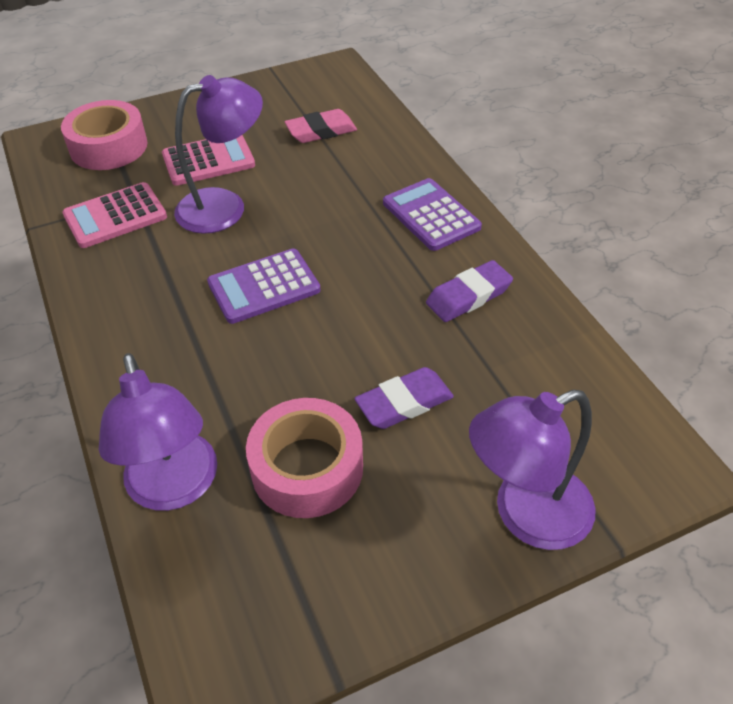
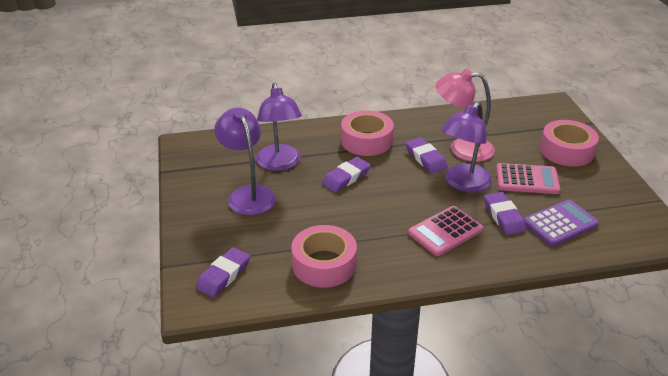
pink eraser: 1 -> 0
pink lamp: 0 -> 1
pink tape: 2 -> 3
purple calculator: 2 -> 1
purple eraser: 2 -> 4

